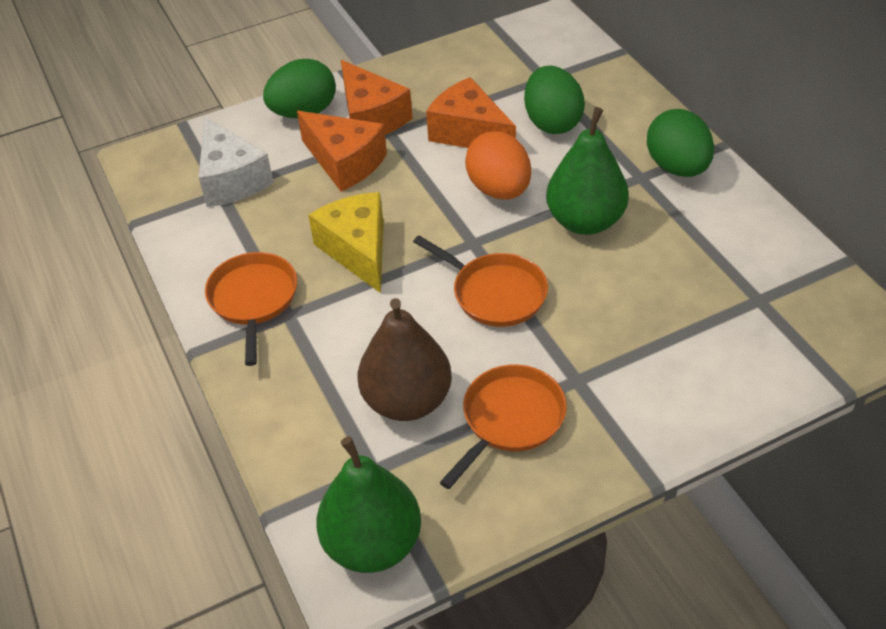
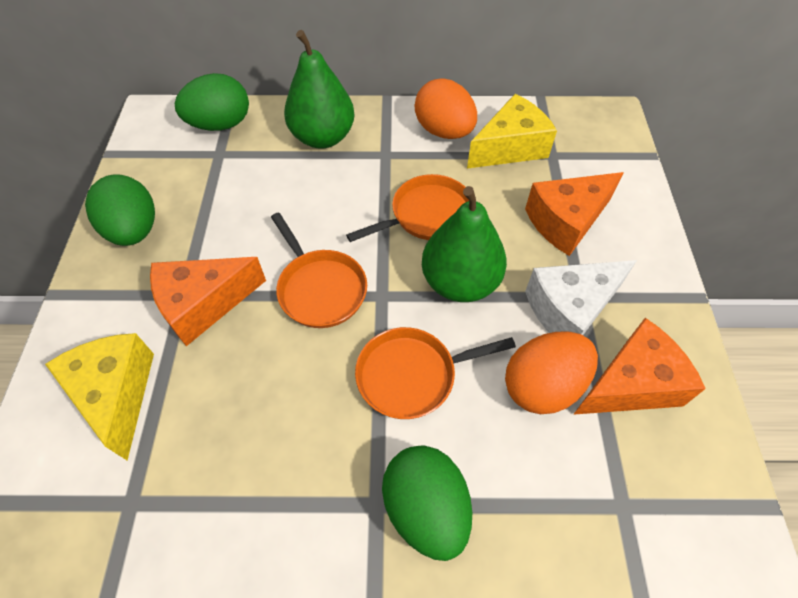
brown pear: 1 -> 0
orange egg: 1 -> 2
yellow cheese: 1 -> 2

